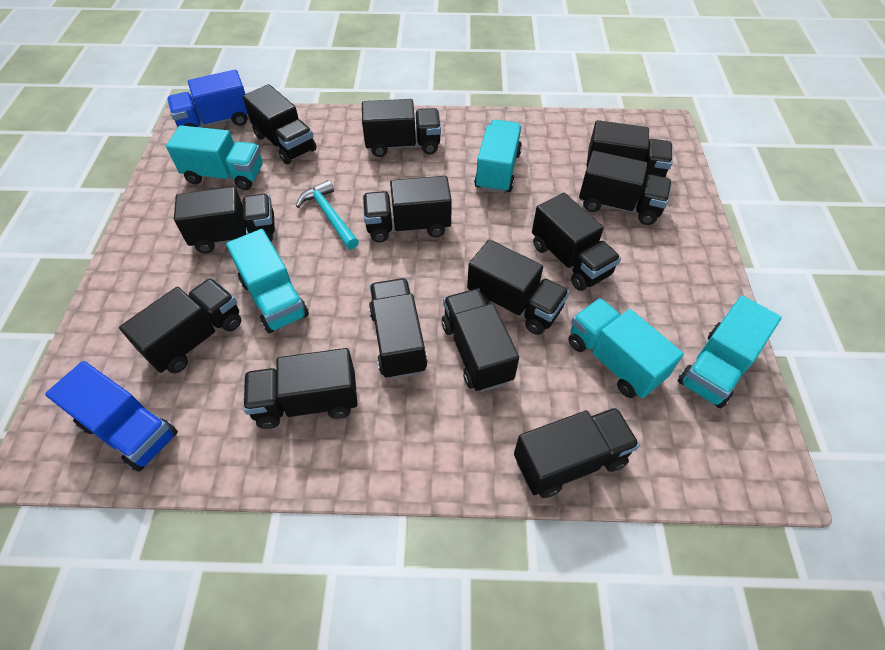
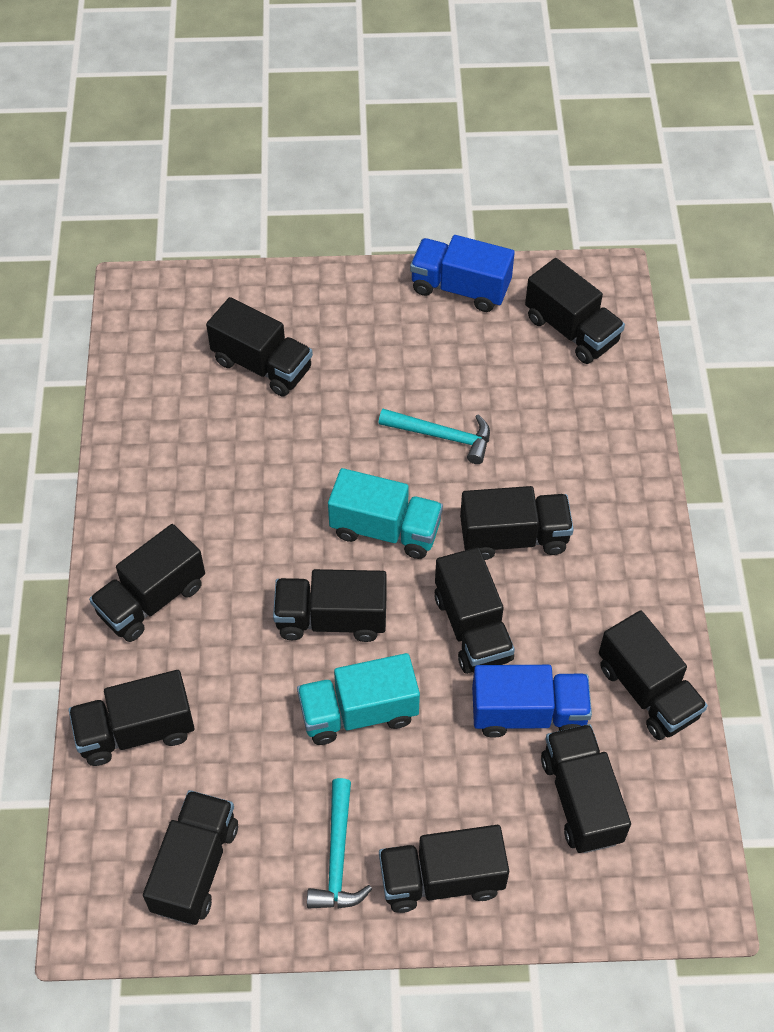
black truck: 13 -> 11
turquoise hammer: 1 -> 2
turquoise truck: 5 -> 2

